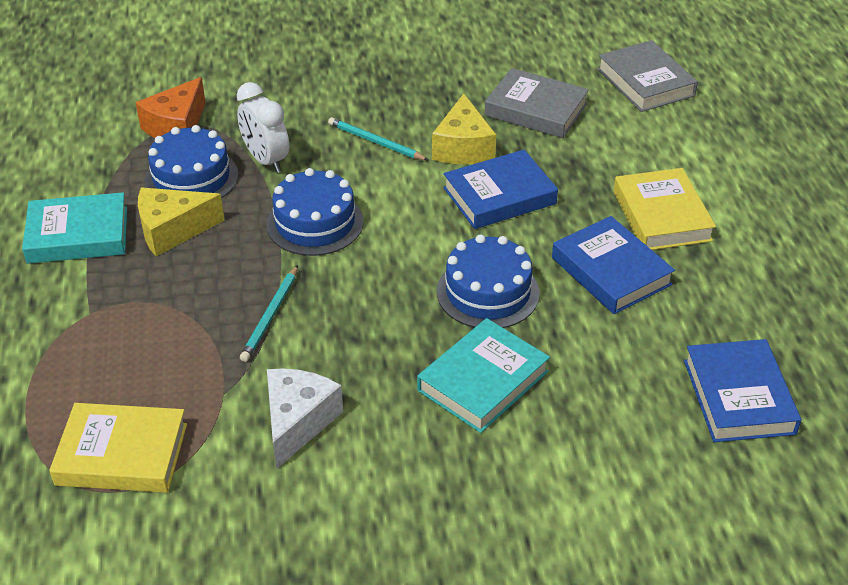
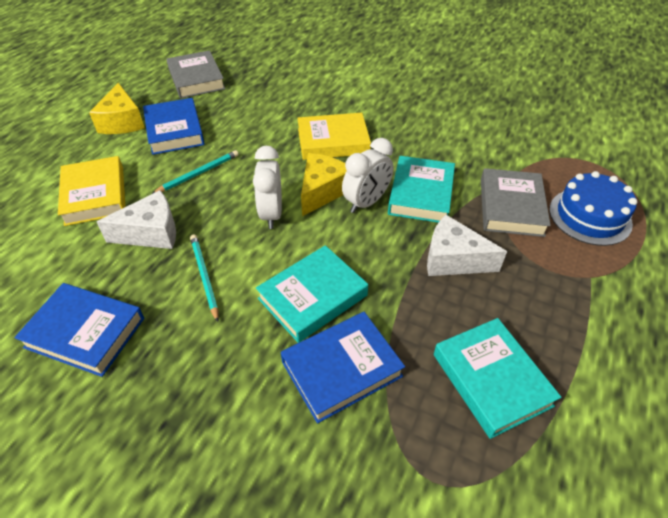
blue cake: 3 -> 1
orange cheese: 1 -> 0
turquoise book: 2 -> 3
white cheese: 1 -> 2
white clock: 1 -> 2

